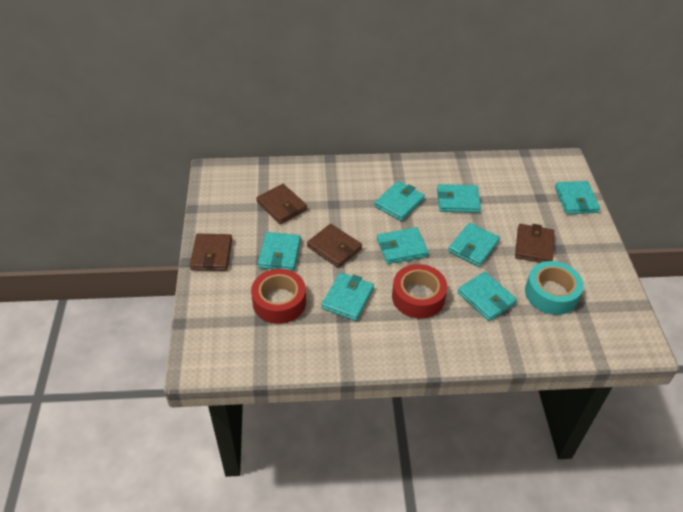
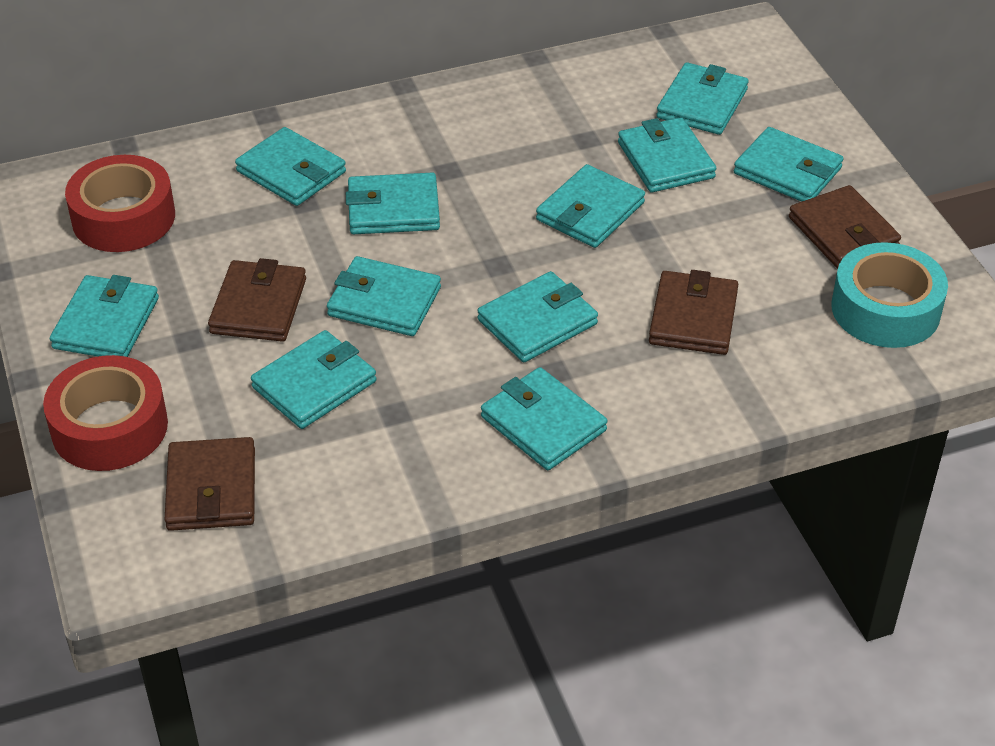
turquoise wallet: 8 -> 11

